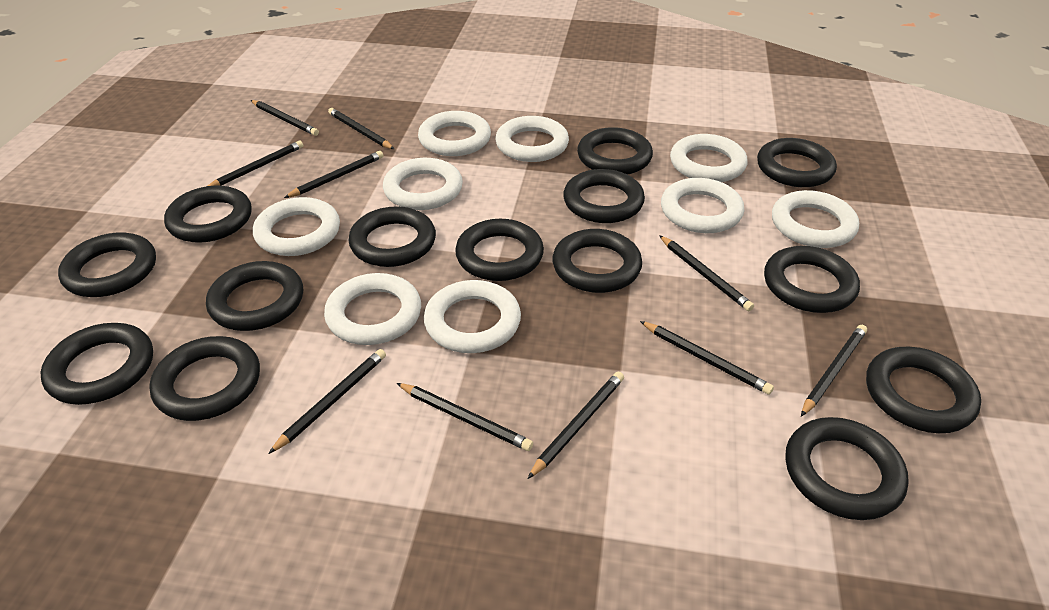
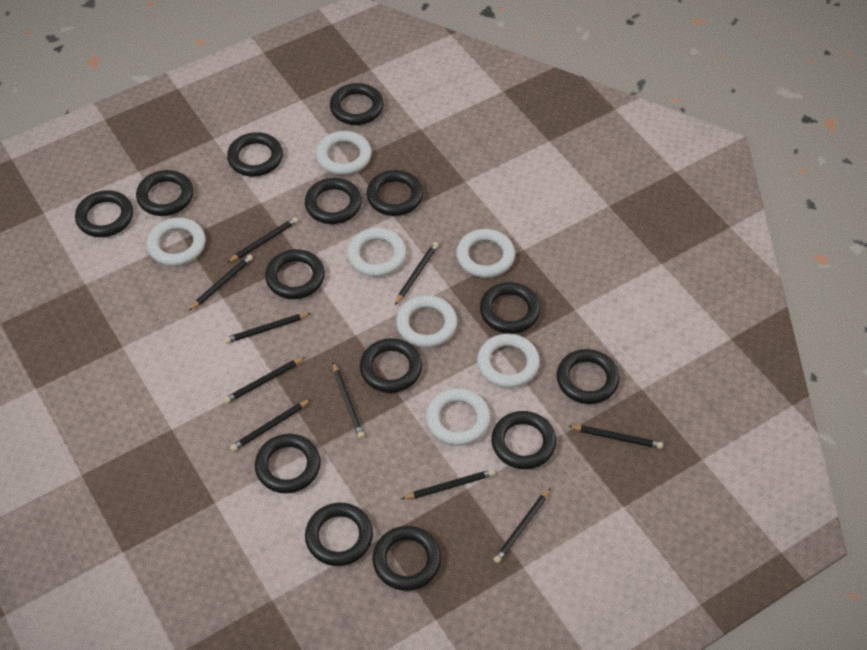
white ring: 9 -> 7

